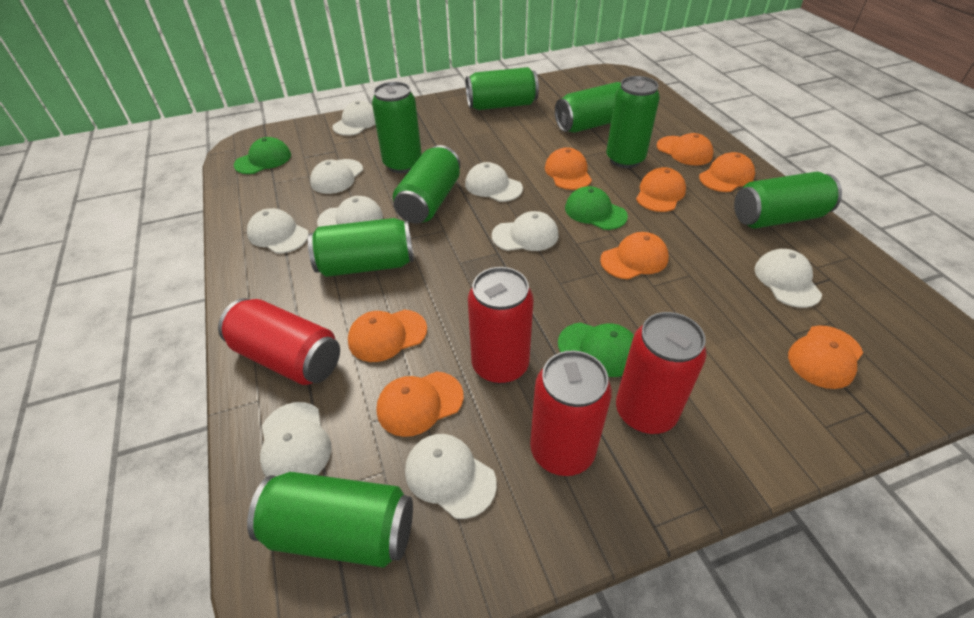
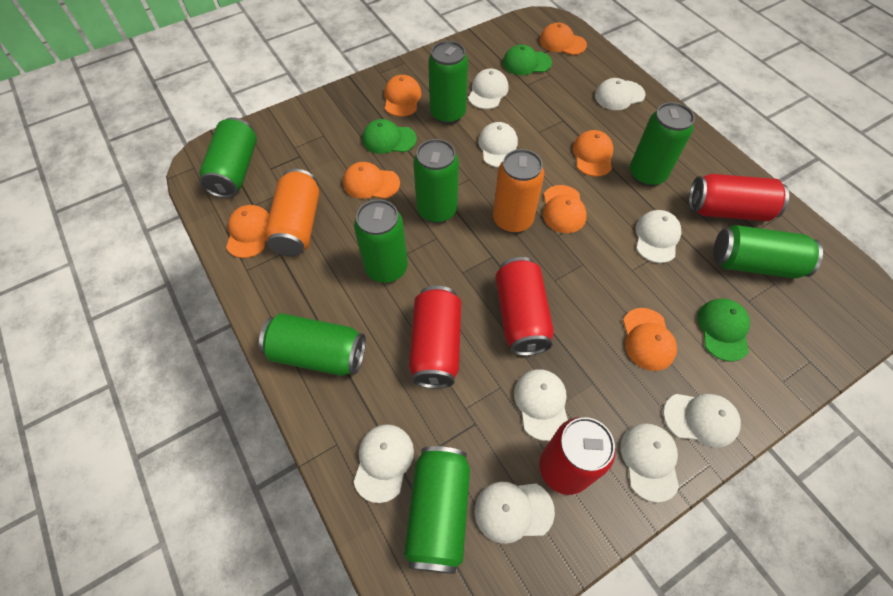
orange can: 0 -> 2
orange cap: 8 -> 7

